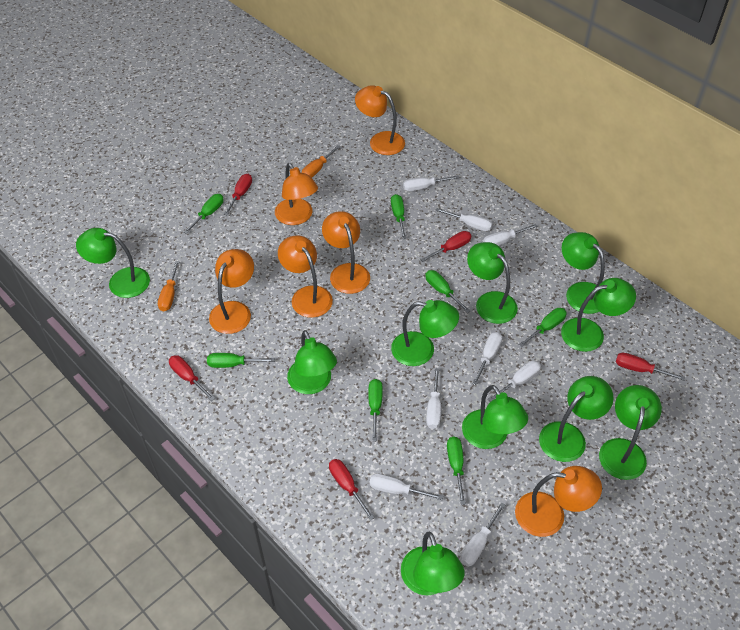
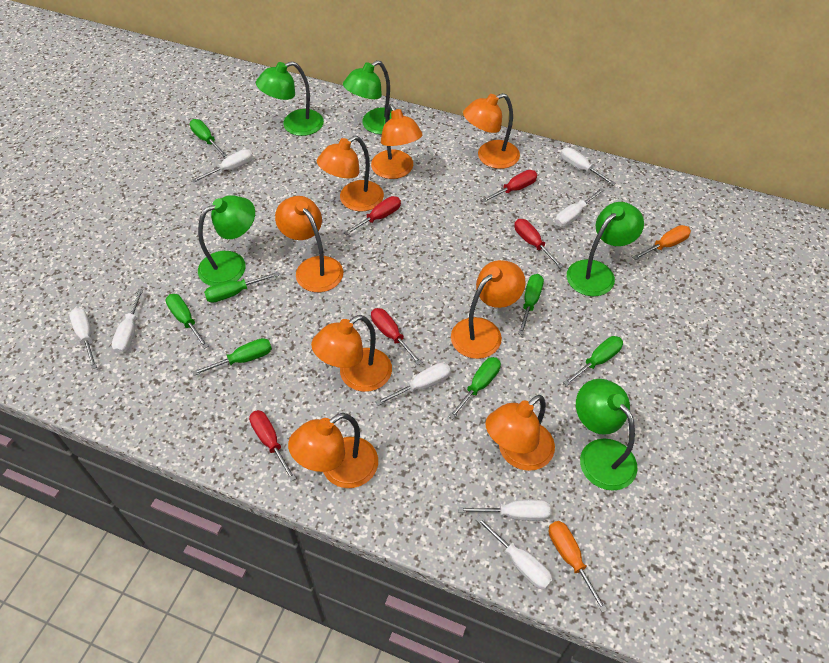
green lamp: 10 -> 5
orange lamp: 6 -> 8

